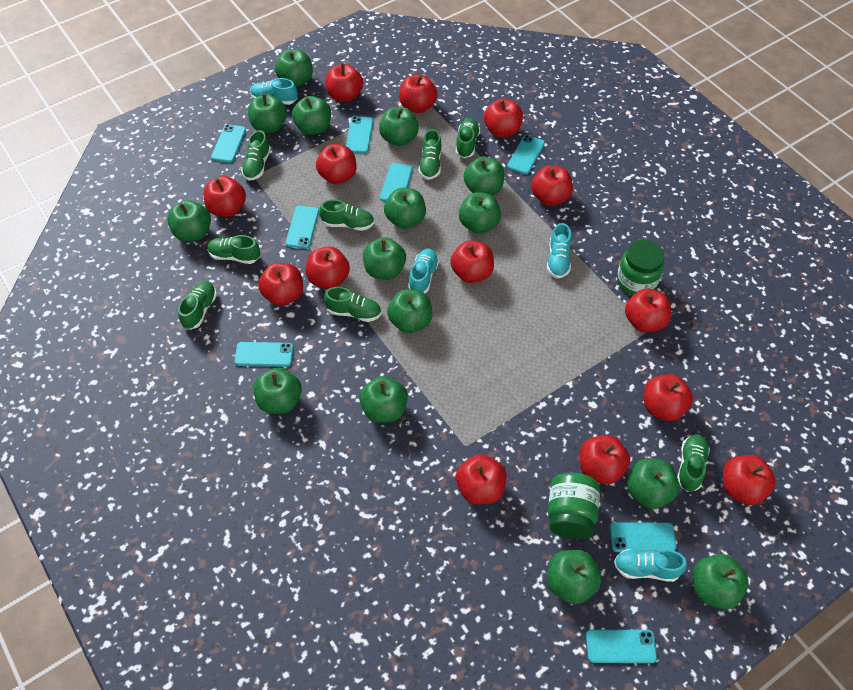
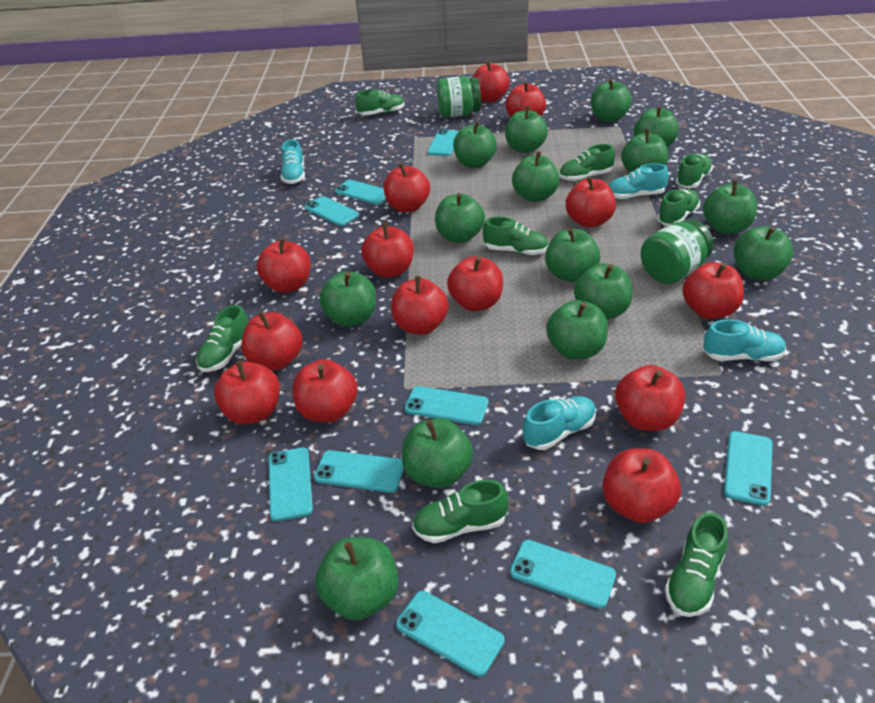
turquoise phone: 8 -> 9

